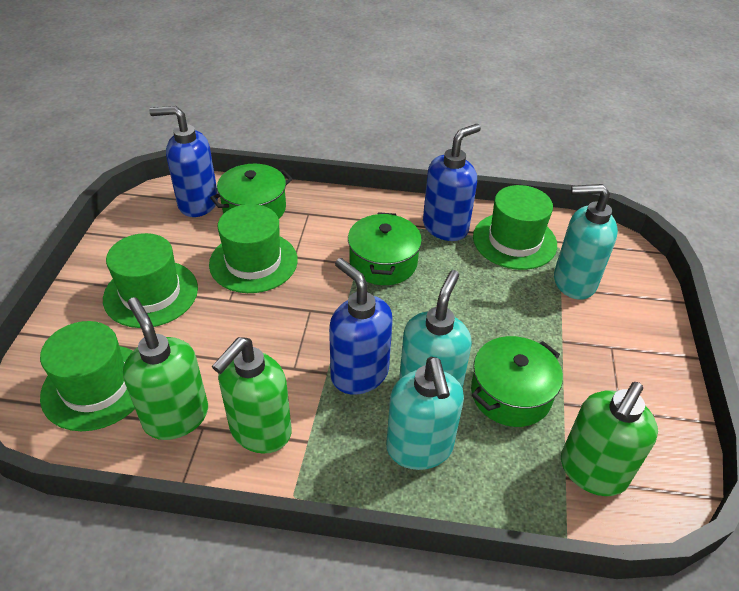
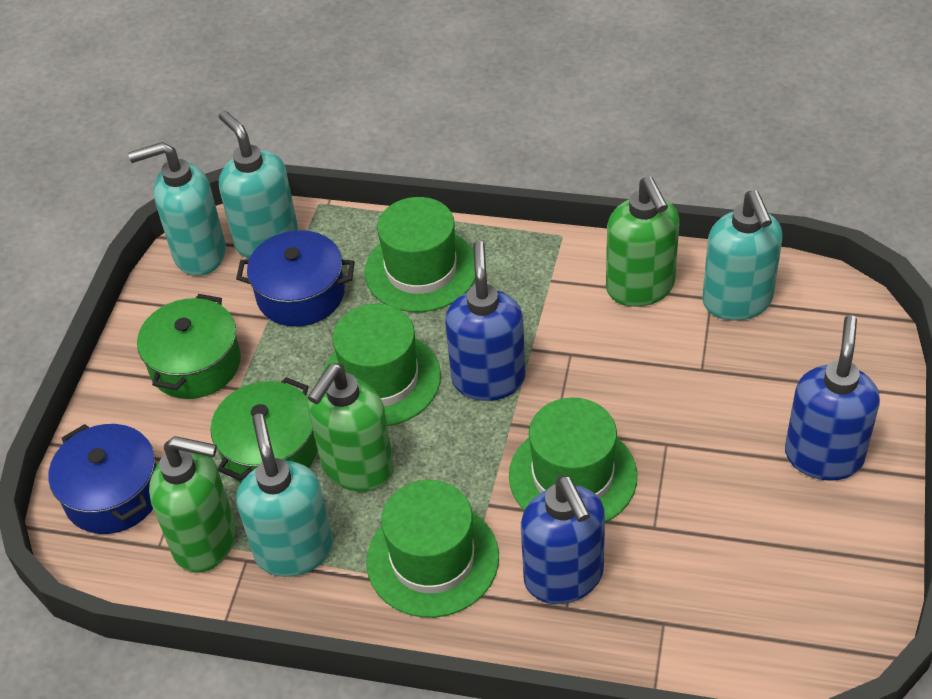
blue pot: 0 -> 2
green pot: 3 -> 2
turquoise soap dispenser: 3 -> 4

